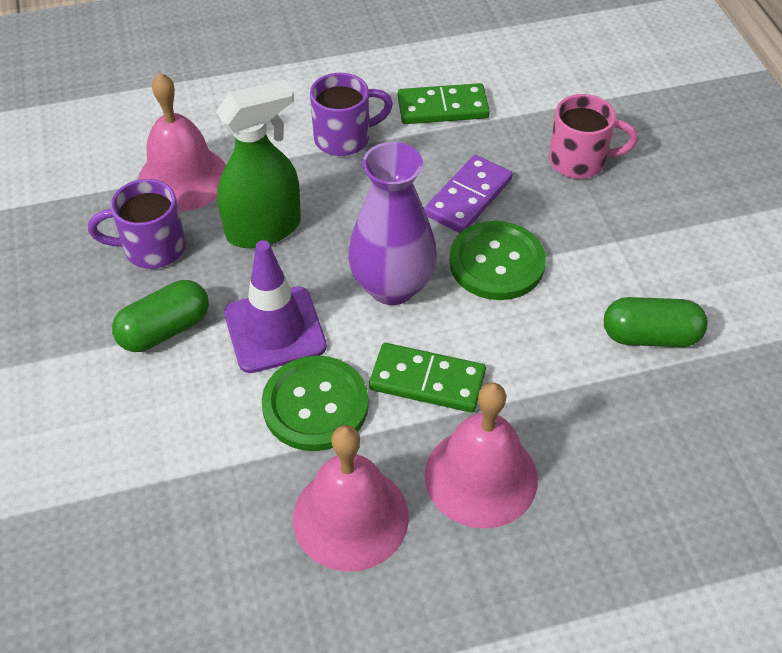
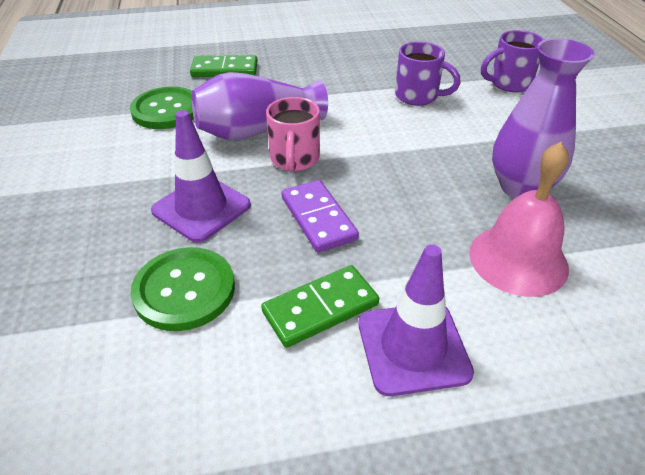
green capsule: 2 -> 0
green spray bottle: 1 -> 0
pink bell: 3 -> 1
purple traffic cone: 1 -> 2
purple vase: 1 -> 2

